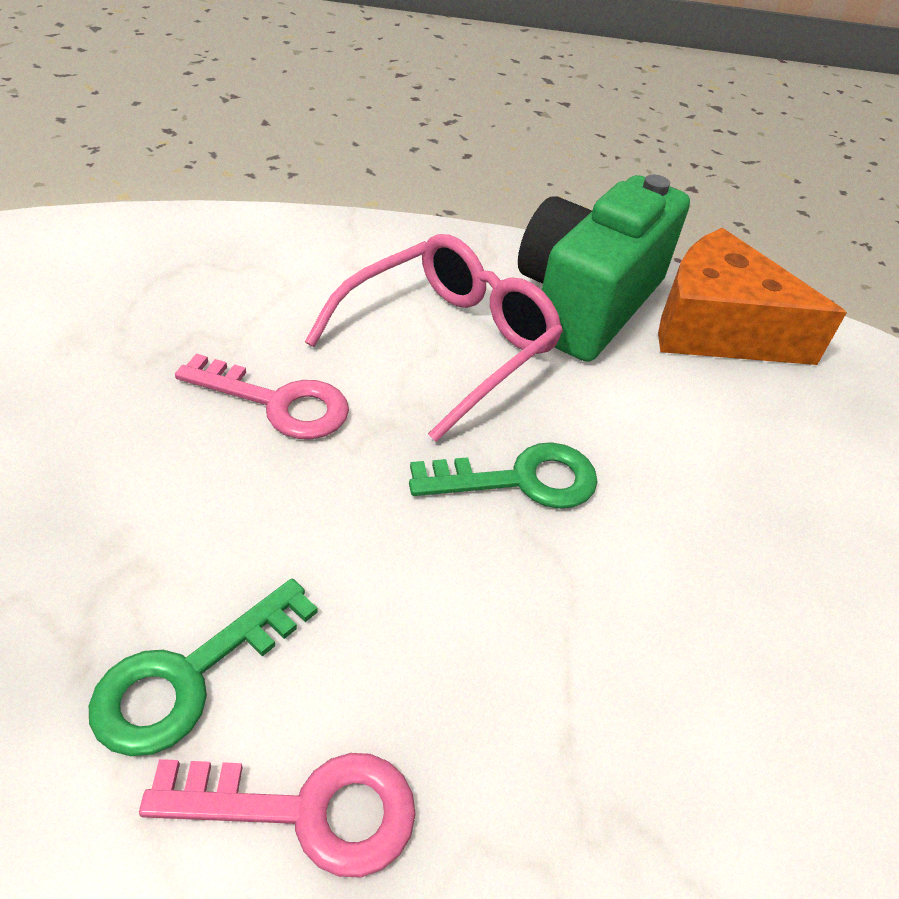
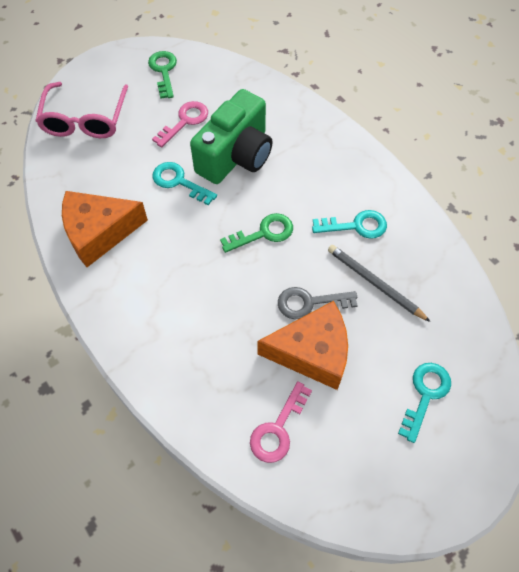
grey key: 0 -> 1
grey pencil: 0 -> 1
orange cheese: 1 -> 2
turquoise key: 0 -> 3

